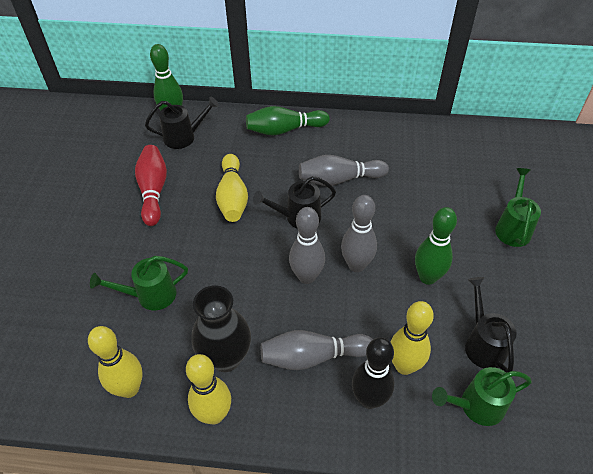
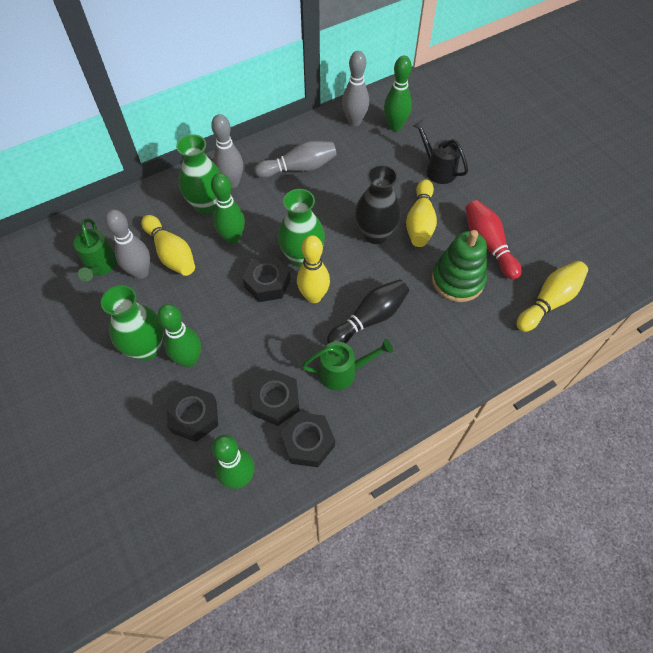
black nut: 0 -> 4
black watering can: 3 -> 1
green bowling pin: 3 -> 4
green stacking toy: 0 -> 1
green vase: 0 -> 3
green watering can: 3 -> 2

